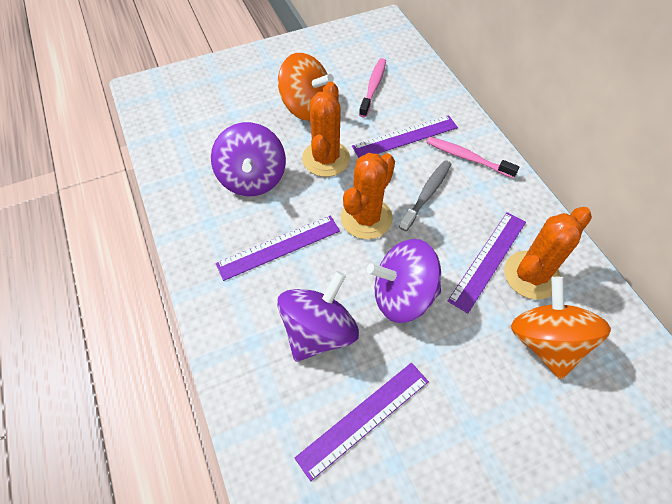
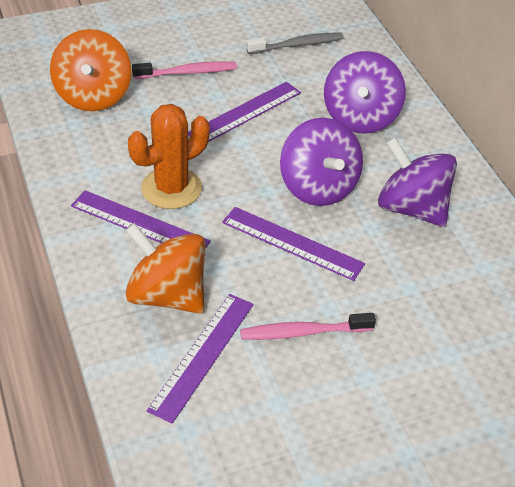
orange cactus: 3 -> 1

